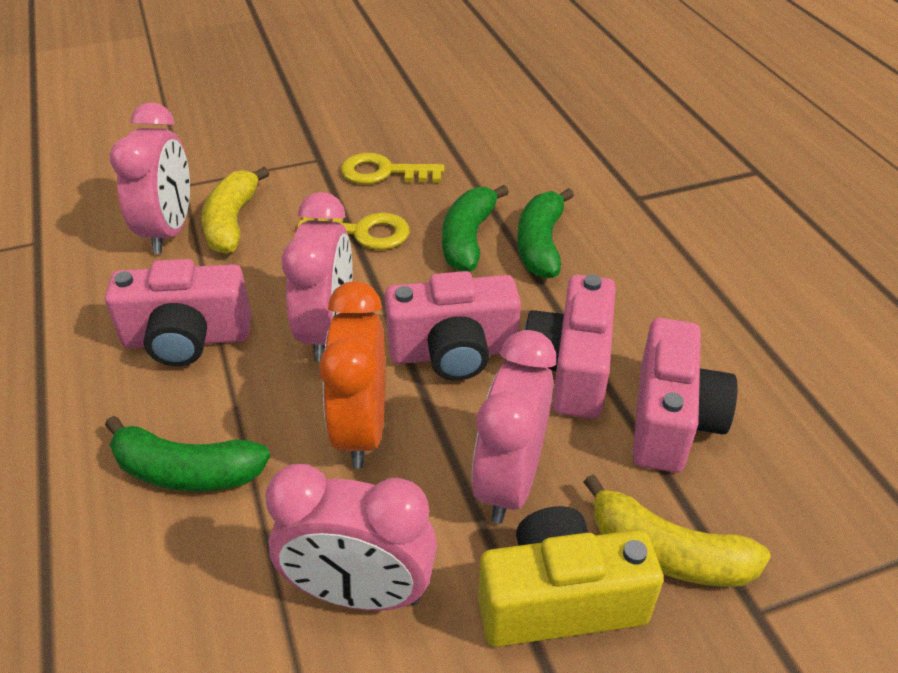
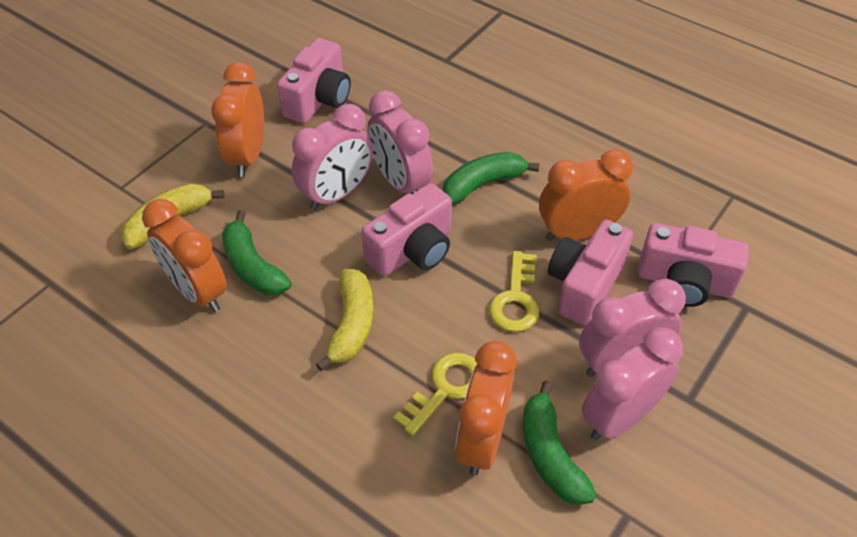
orange clock: 1 -> 4
yellow camera: 1 -> 0

